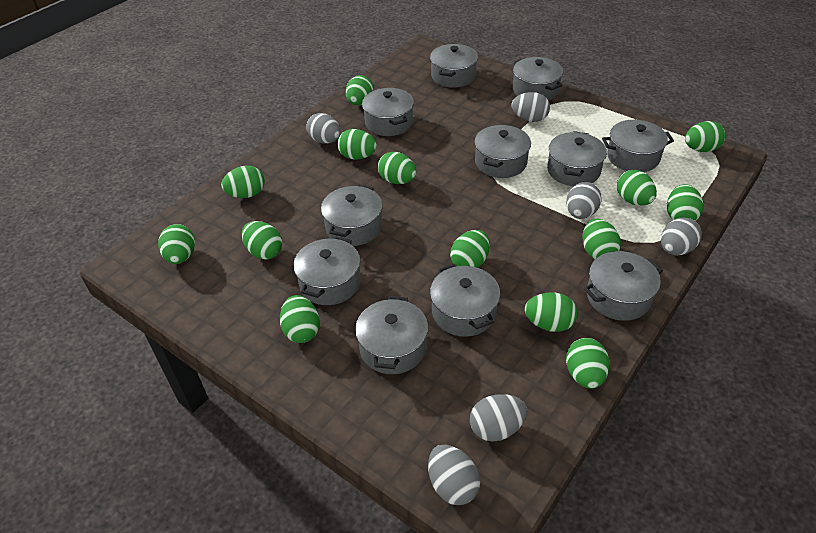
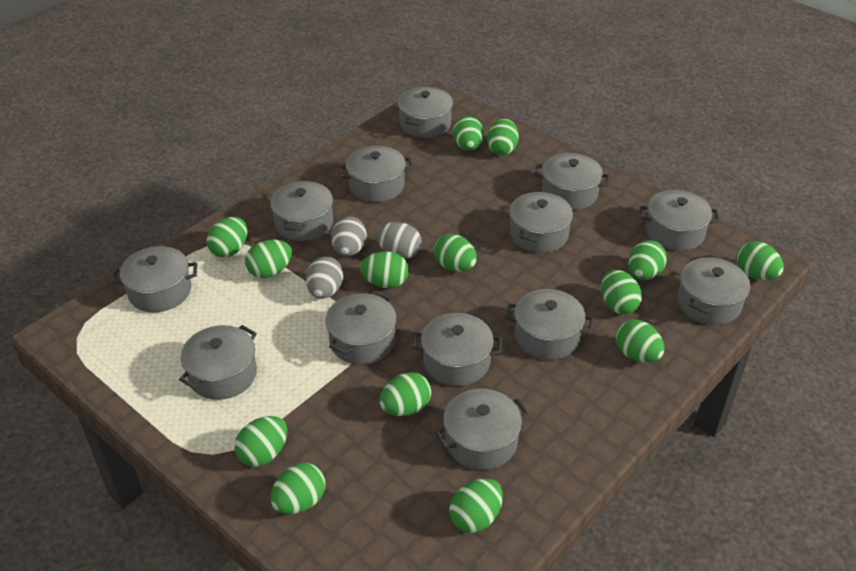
grey egg: 6 -> 3
grey pot: 11 -> 13

